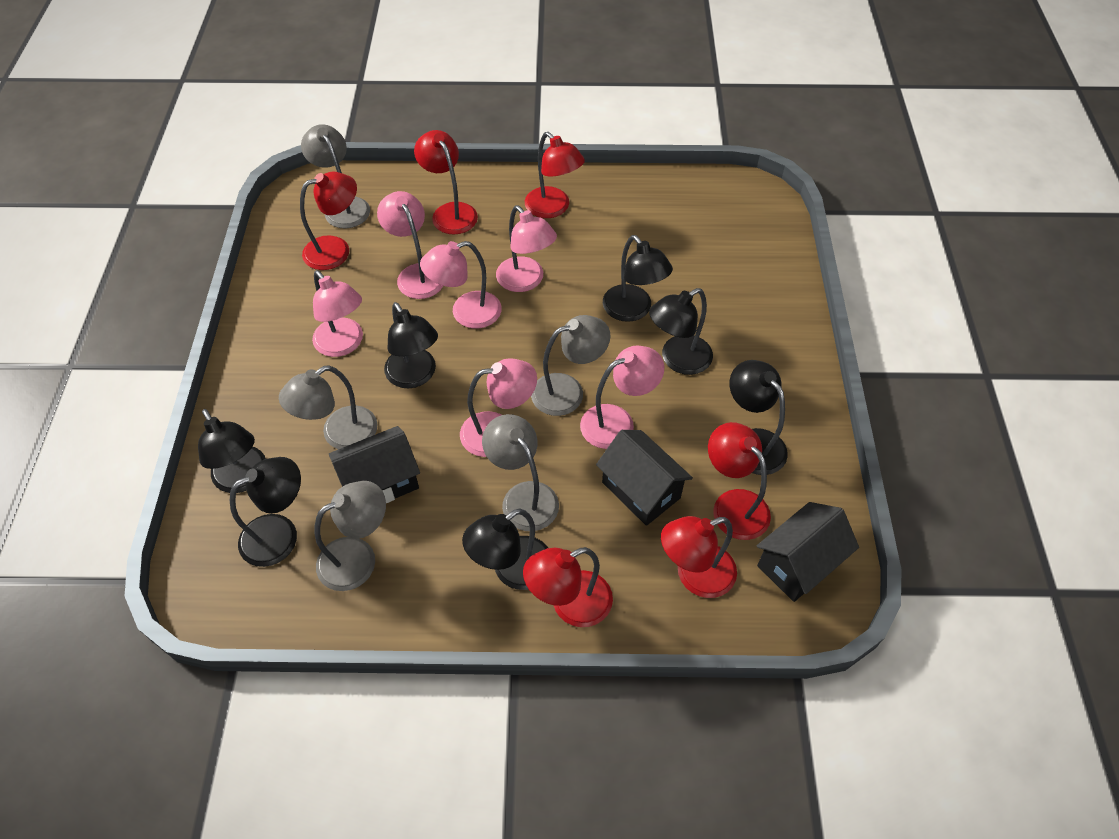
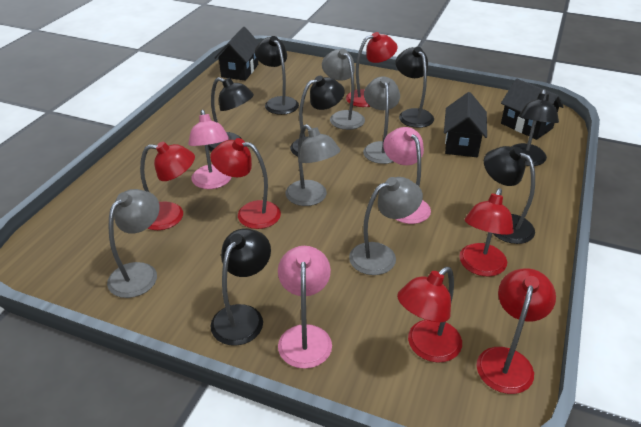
pink lamp: 6 -> 3

